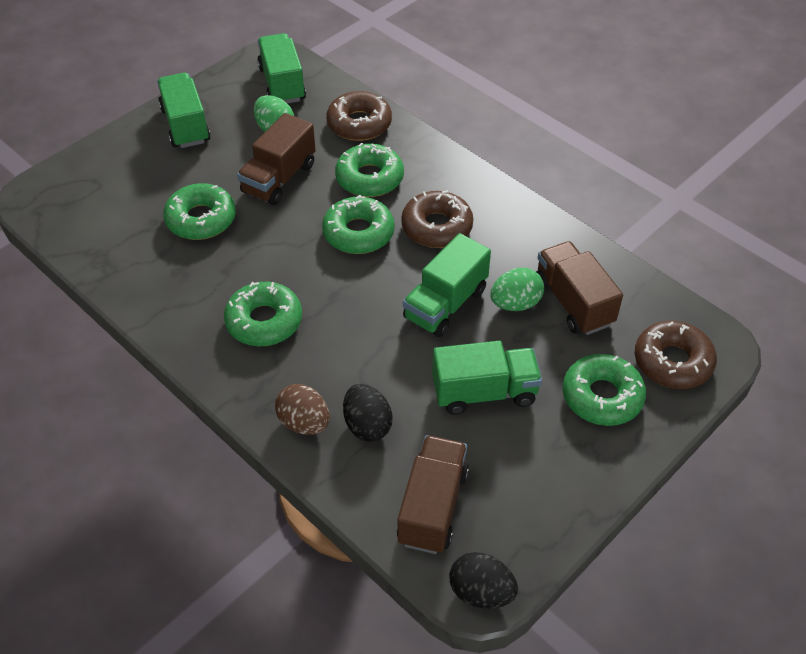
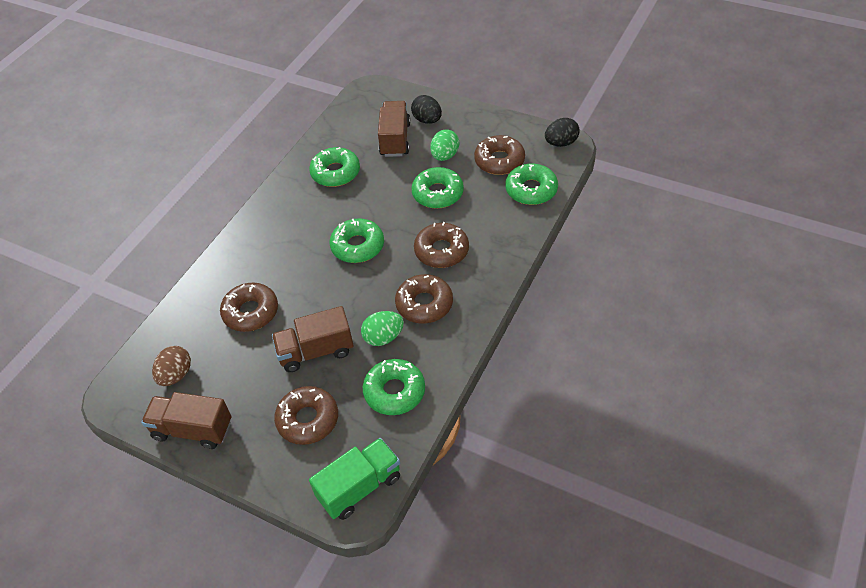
brown donut: 3 -> 5
green truck: 4 -> 1

